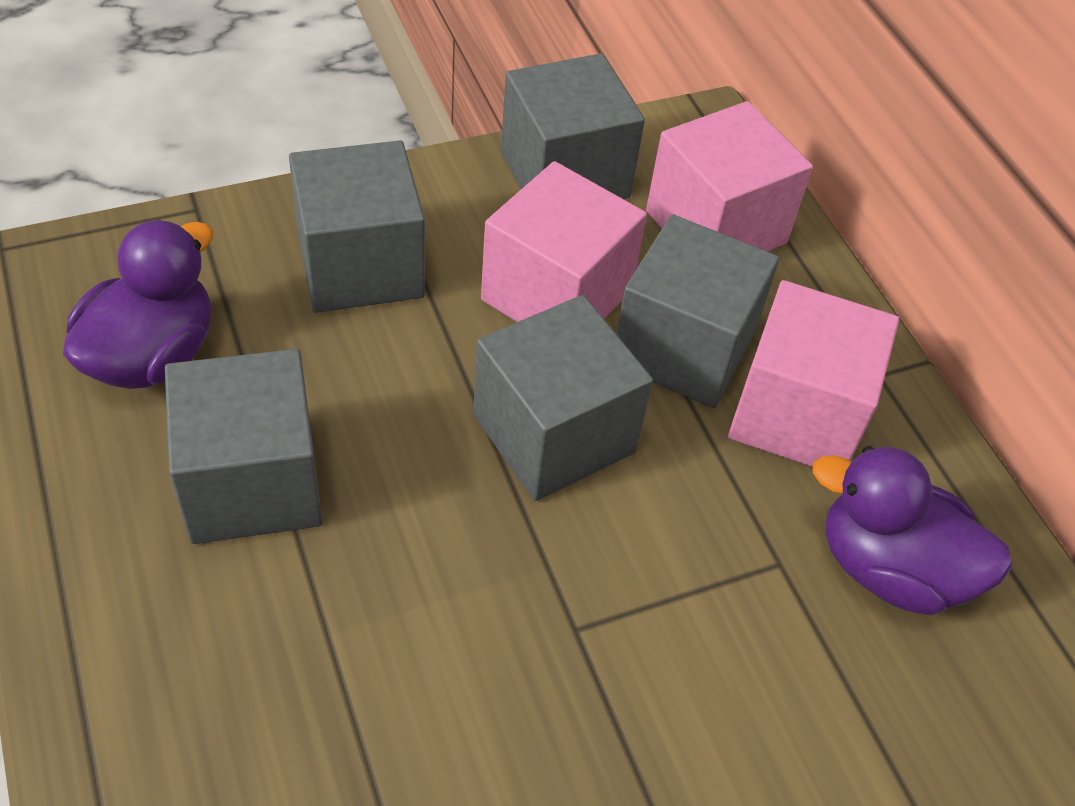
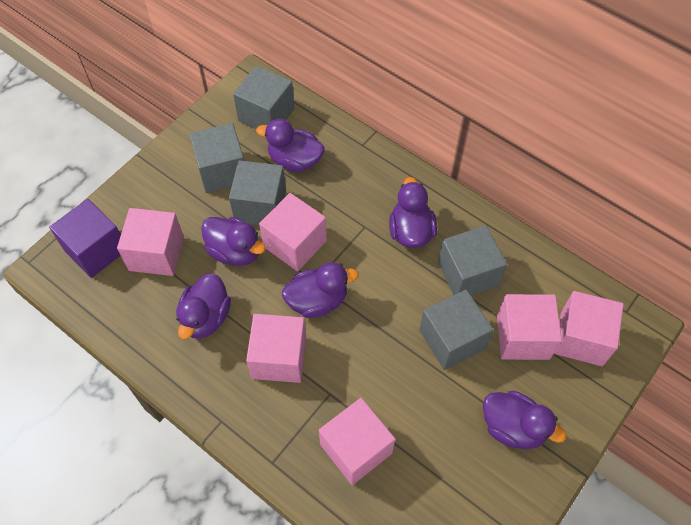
pink cube: 3 -> 6
purple cube: 0 -> 1
purple duck: 2 -> 6

